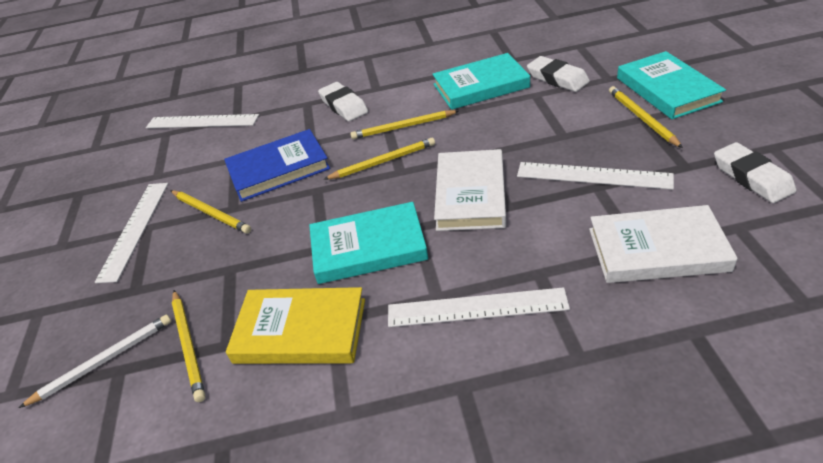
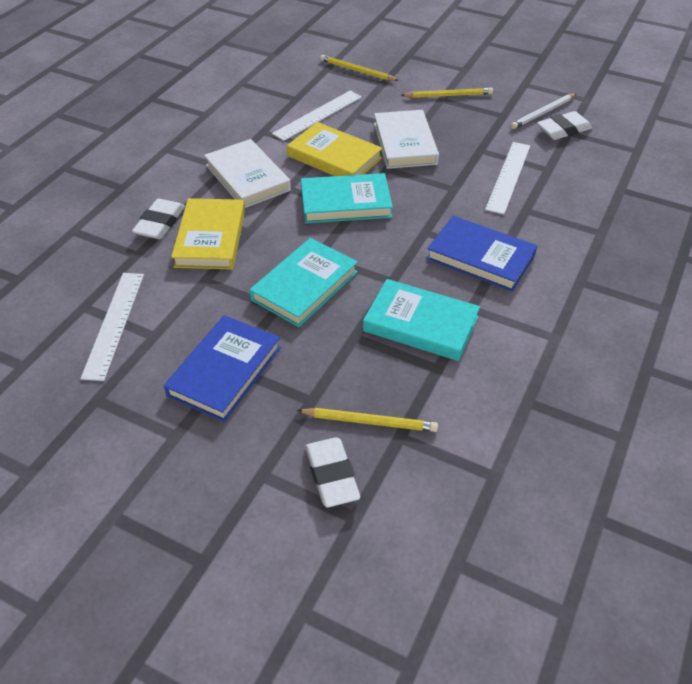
blue book: 1 -> 2
white ruler: 4 -> 3
yellow book: 1 -> 2
yellow pencil: 5 -> 3

